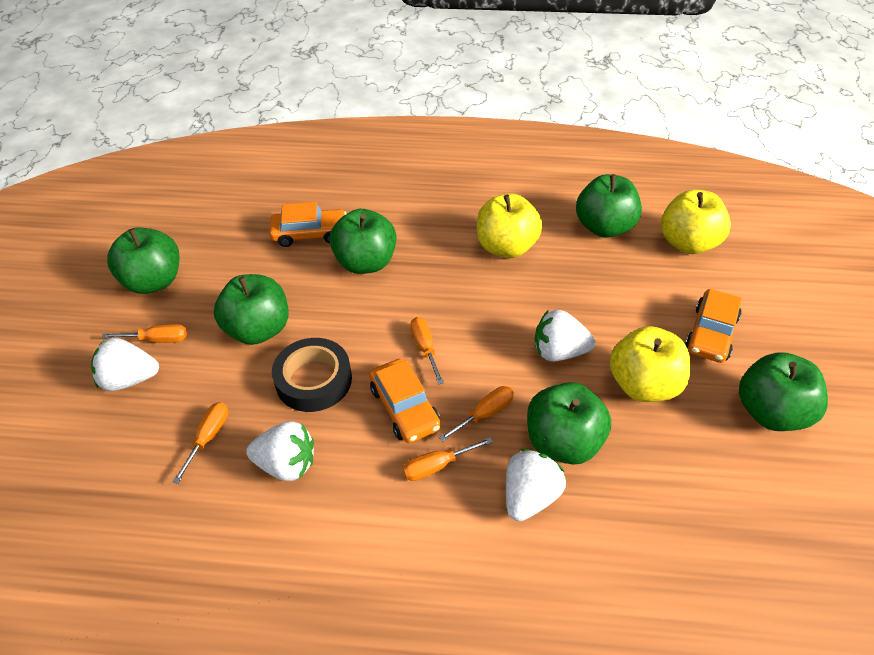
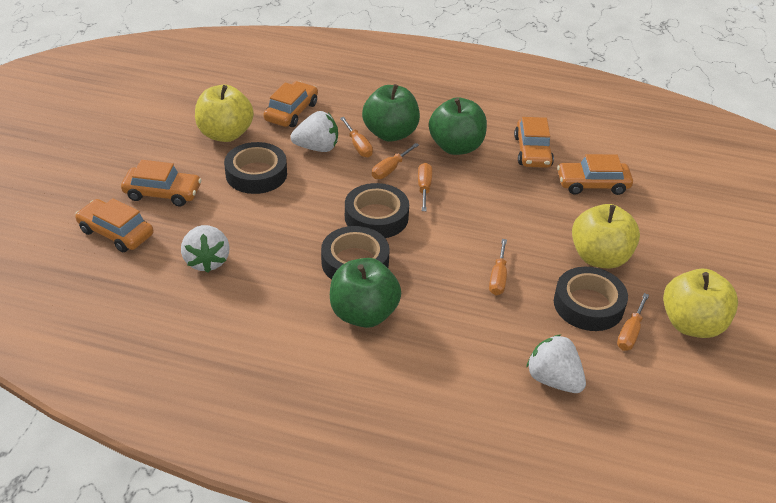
black tape: 1 -> 4
green apple: 6 -> 3
orange car: 3 -> 5
white strawberry: 4 -> 3

